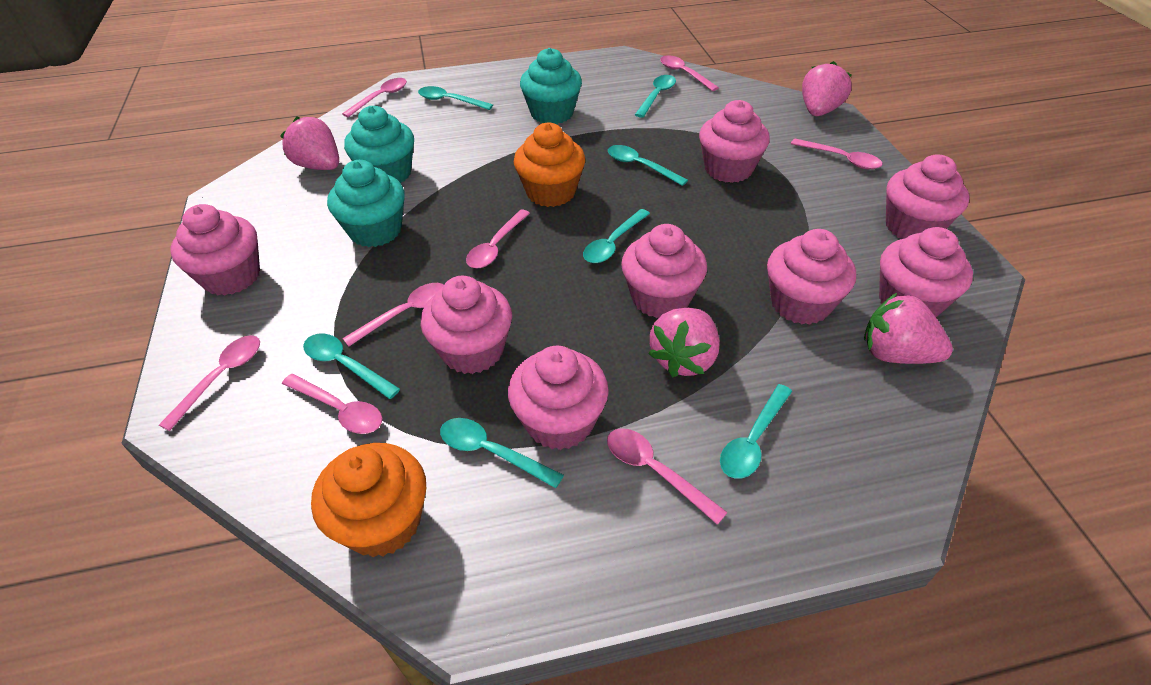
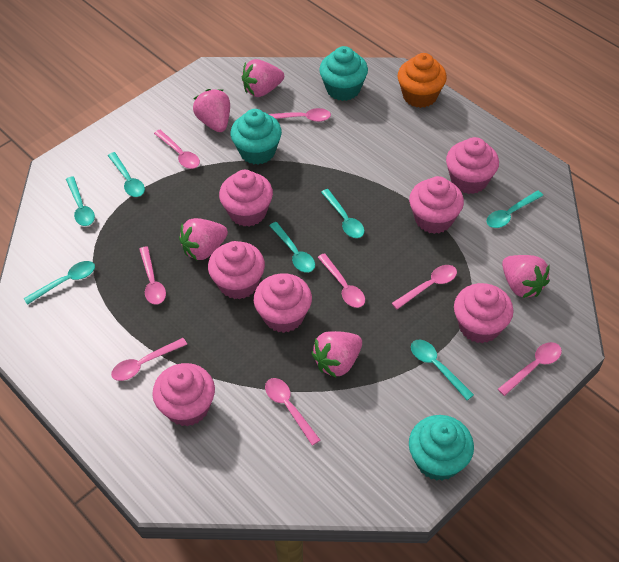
orange cupcake: 2 -> 1
pink cupcake: 8 -> 7
pink strawberry: 4 -> 5

